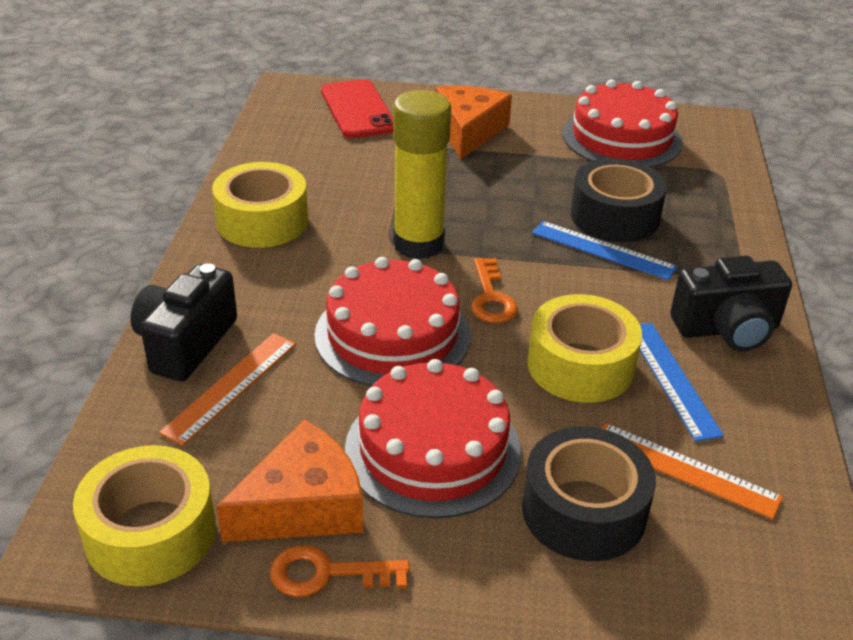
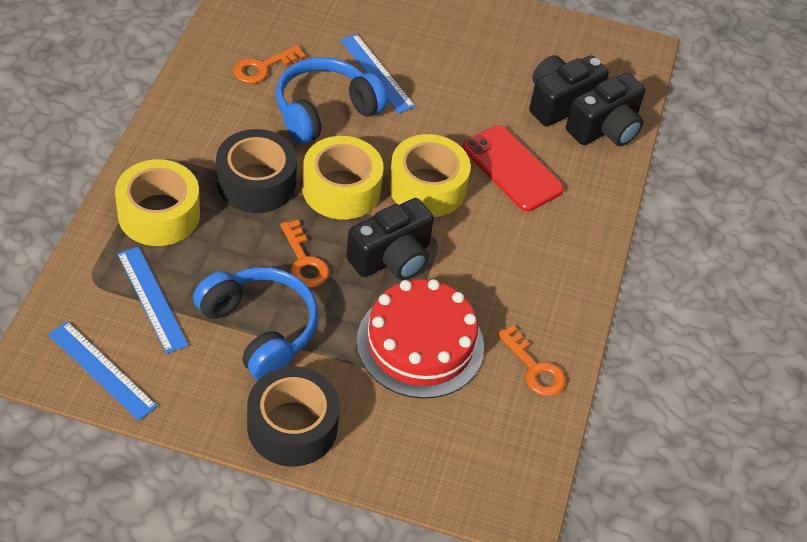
black camera: 2 -> 3
blue headphones: 0 -> 2
blue ruler: 2 -> 3
orange cheese: 2 -> 0
orange key: 2 -> 3
orange ruler: 2 -> 0
red cake: 3 -> 1
yellow glue stick: 1 -> 0

